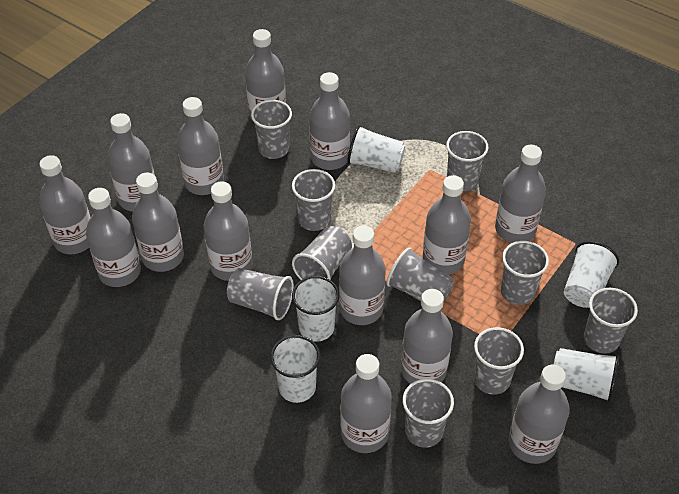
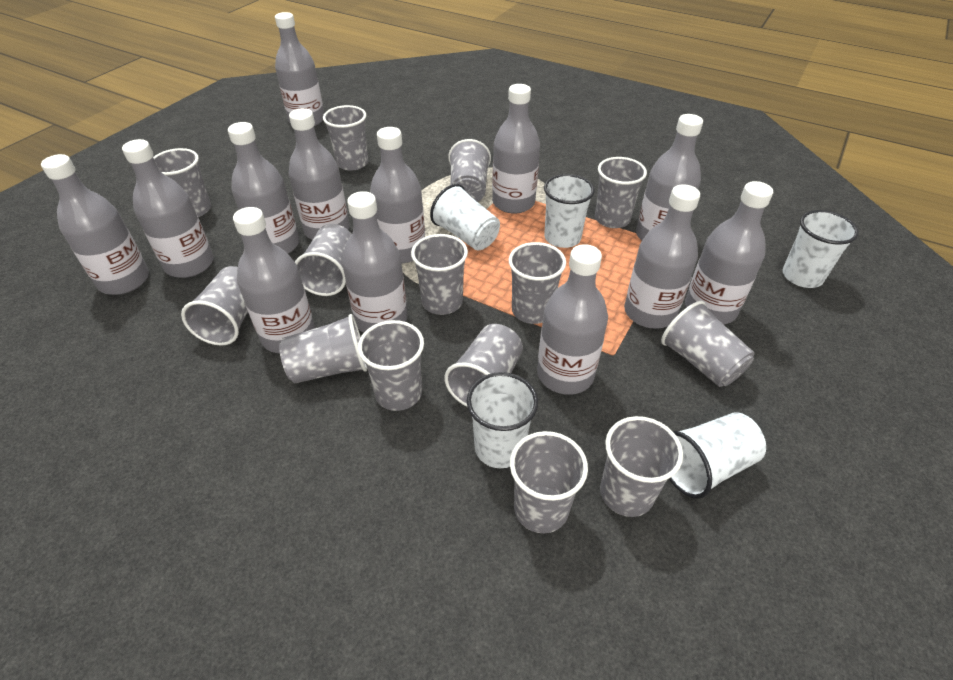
grey bottle: 14 -> 13
grey cup: 10 -> 14

